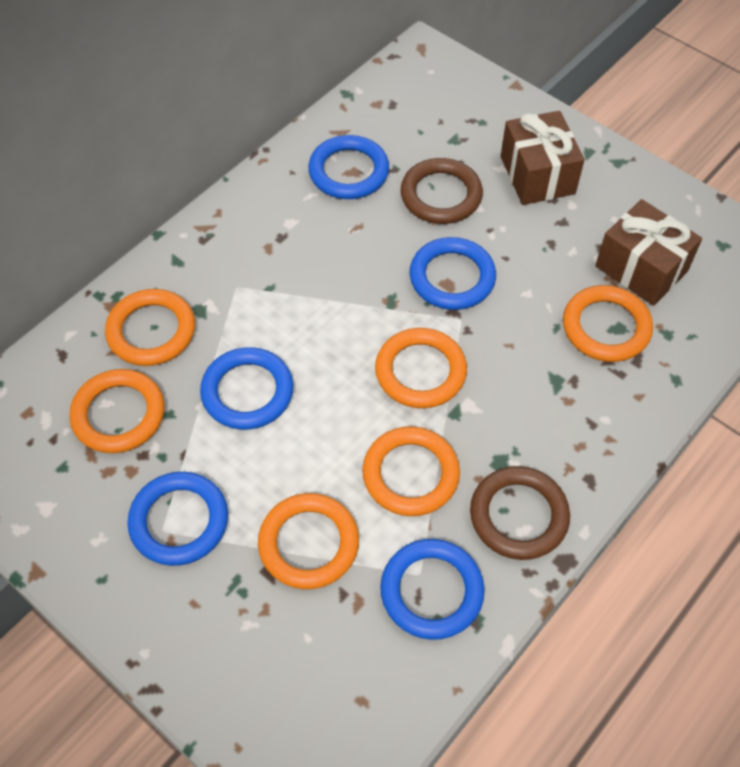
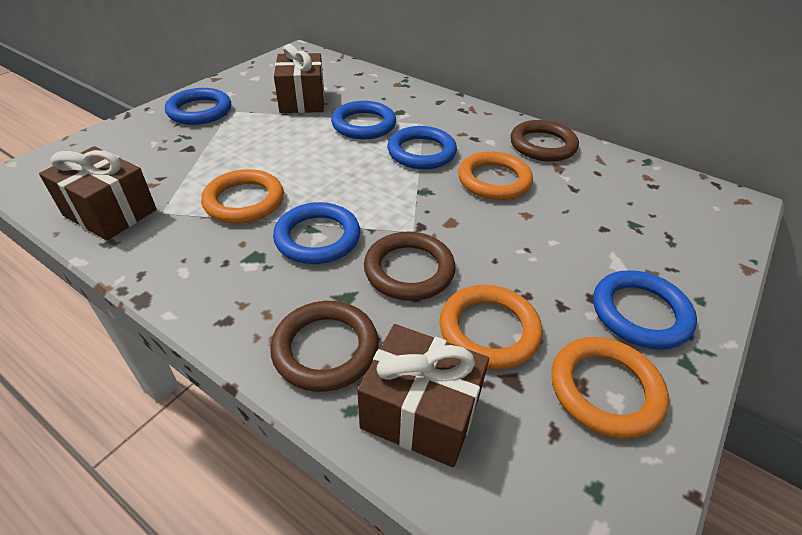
brown gift: 2 -> 3
brown ring: 2 -> 3
orange ring: 6 -> 4

